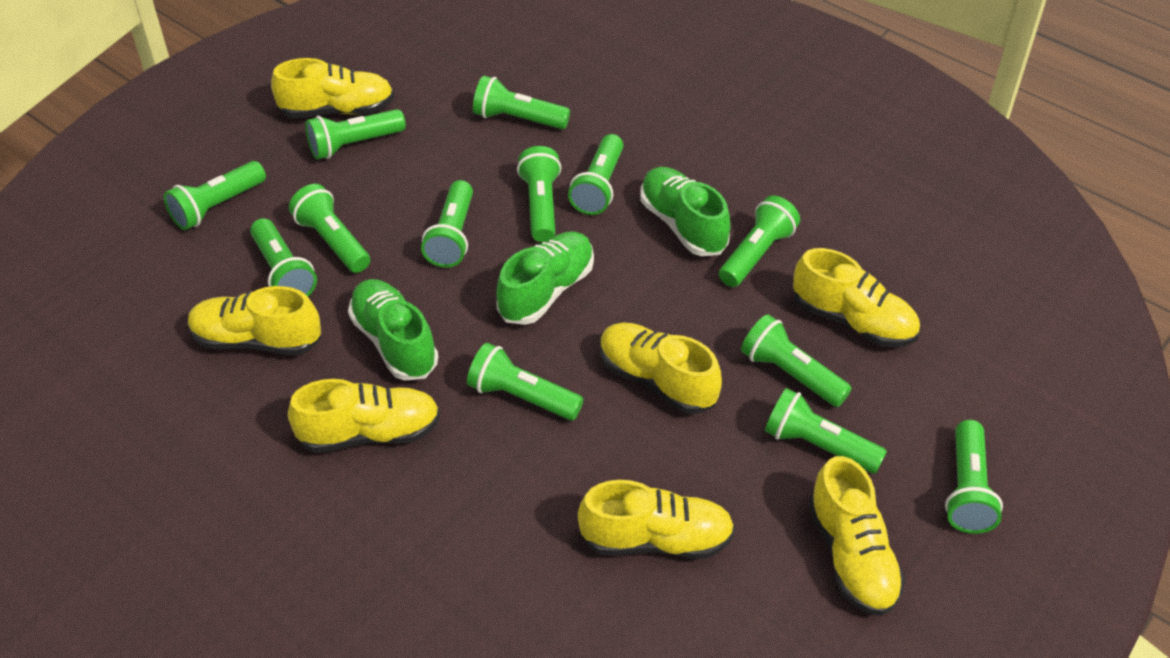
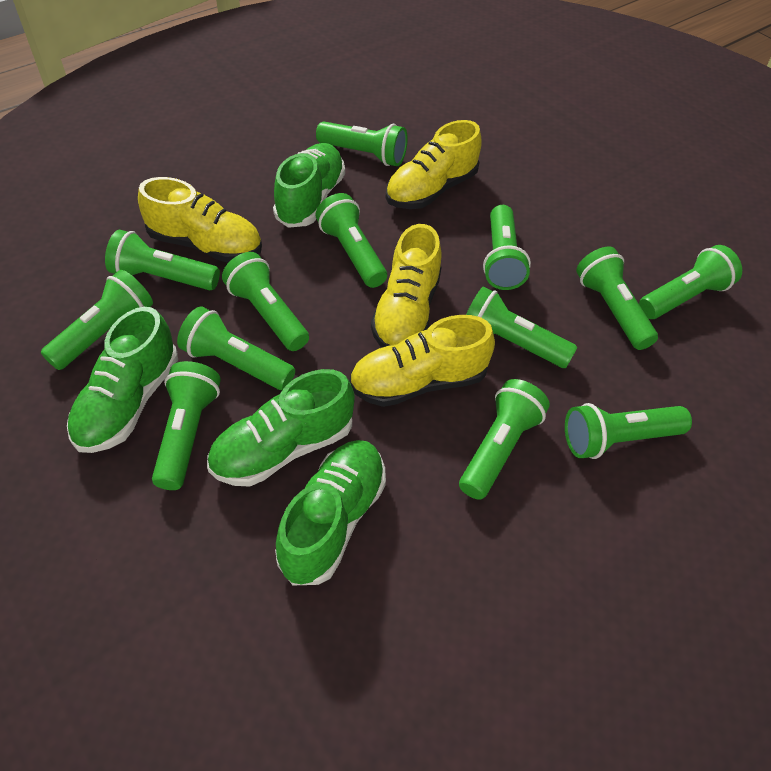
green shoe: 3 -> 4
yellow shoe: 7 -> 4

